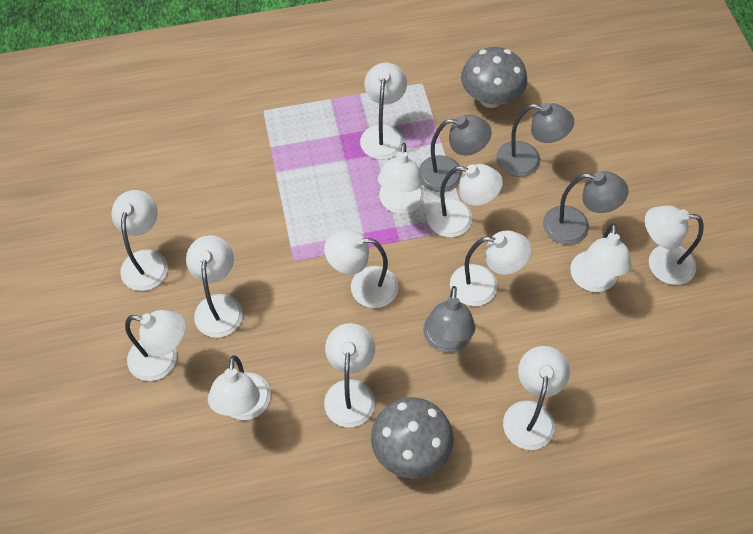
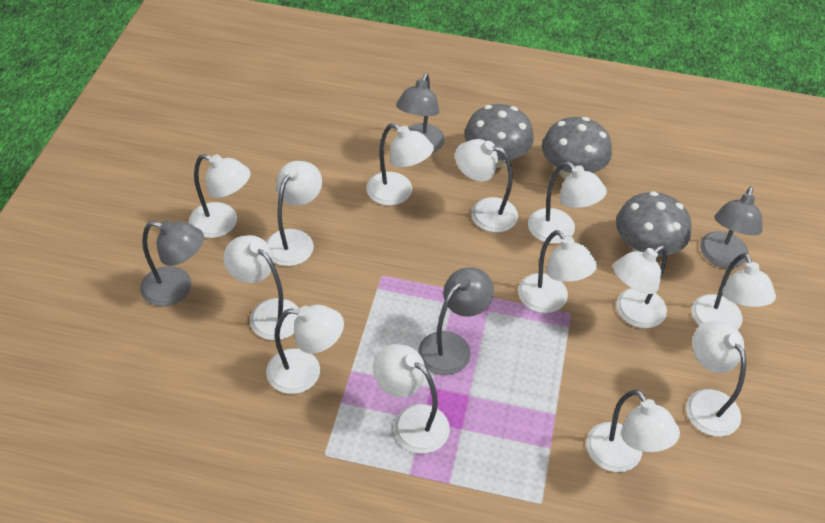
grey mushroom: 2 -> 3

